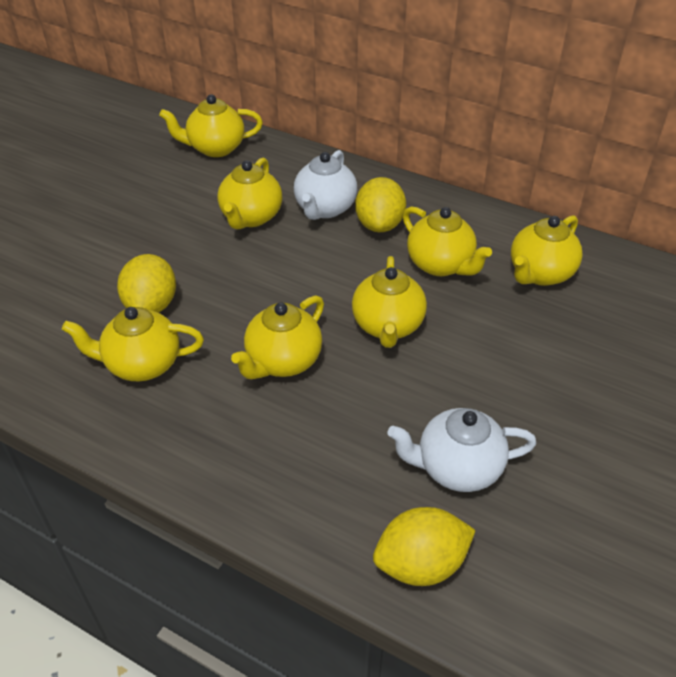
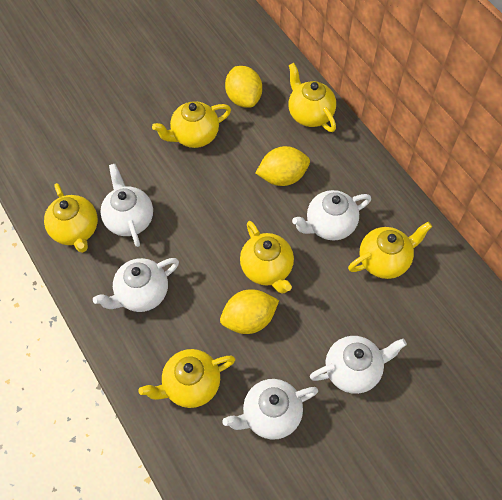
white teapot: 2 -> 5
yellow teapot: 7 -> 6

